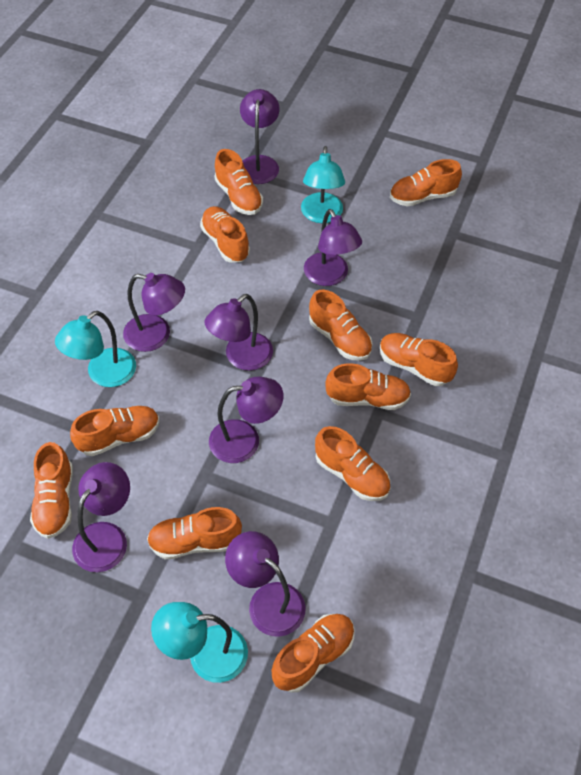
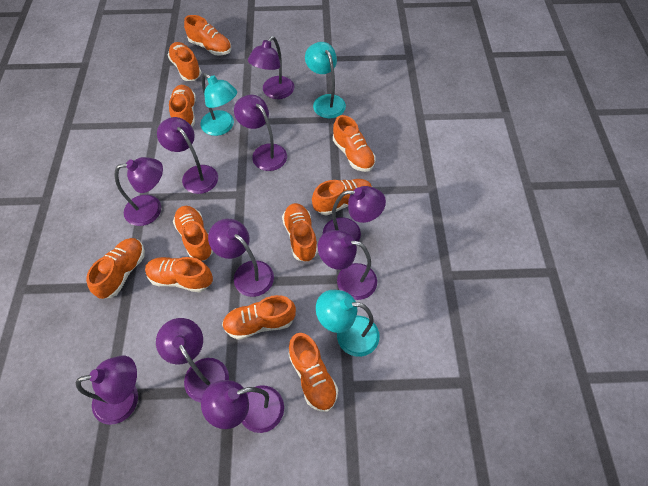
purple lamp: 7 -> 10

